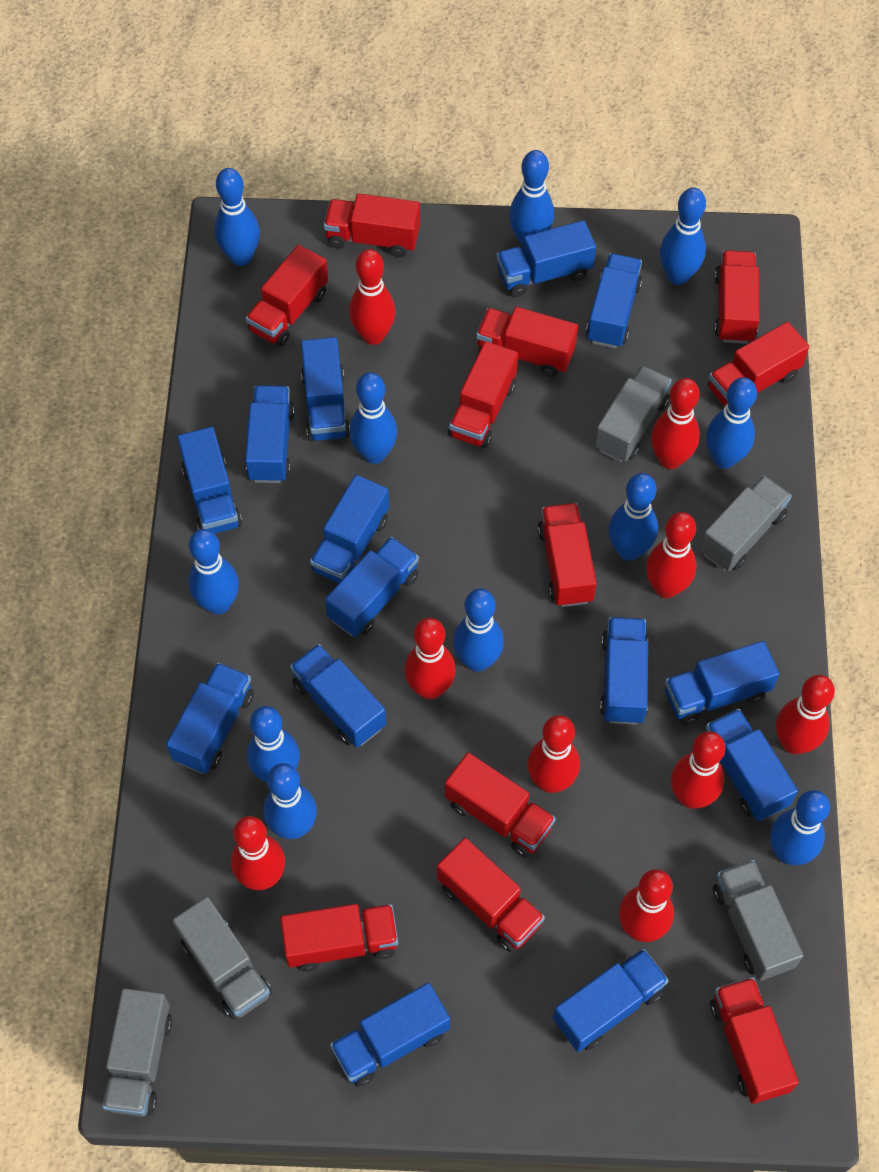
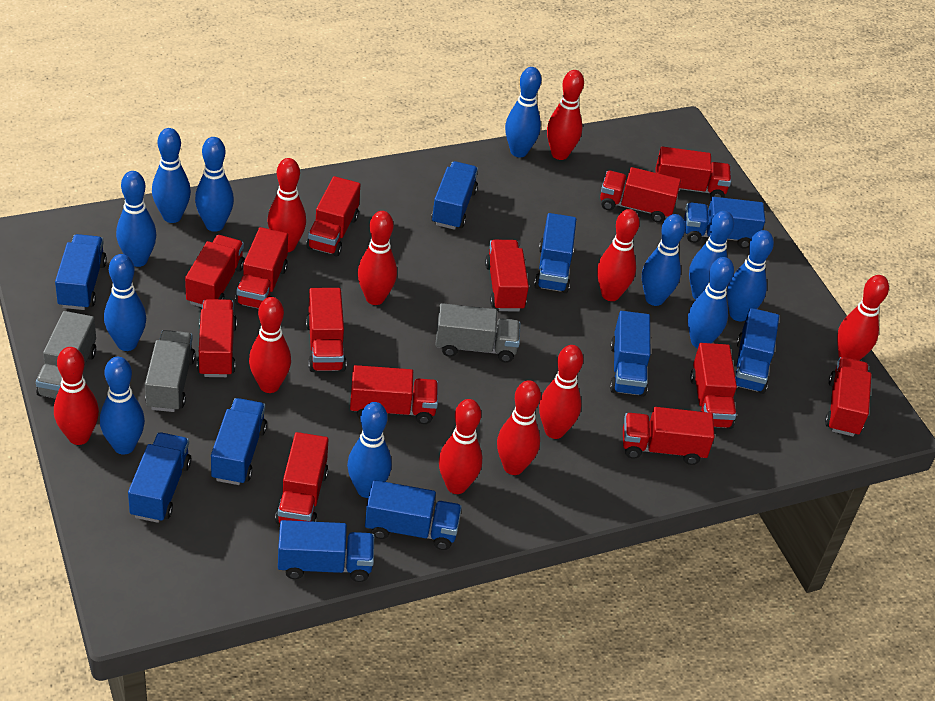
blue truck: 14 -> 10
grey truck: 5 -> 3
red bowling pin: 9 -> 10
red truck: 11 -> 13

